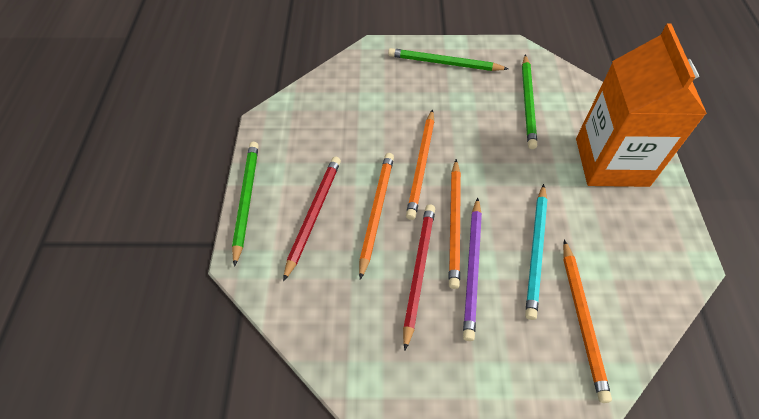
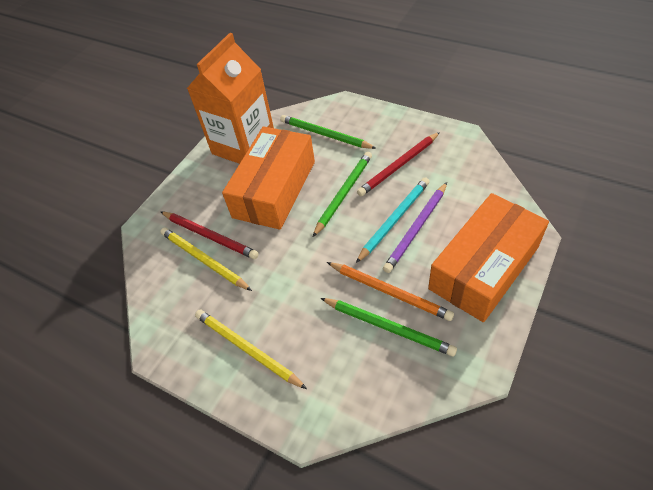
orange box: 0 -> 2
orange pencil: 4 -> 1
yellow pencil: 0 -> 2

